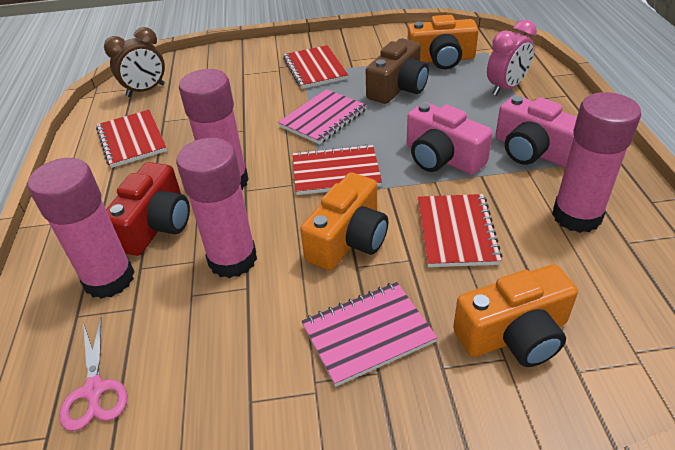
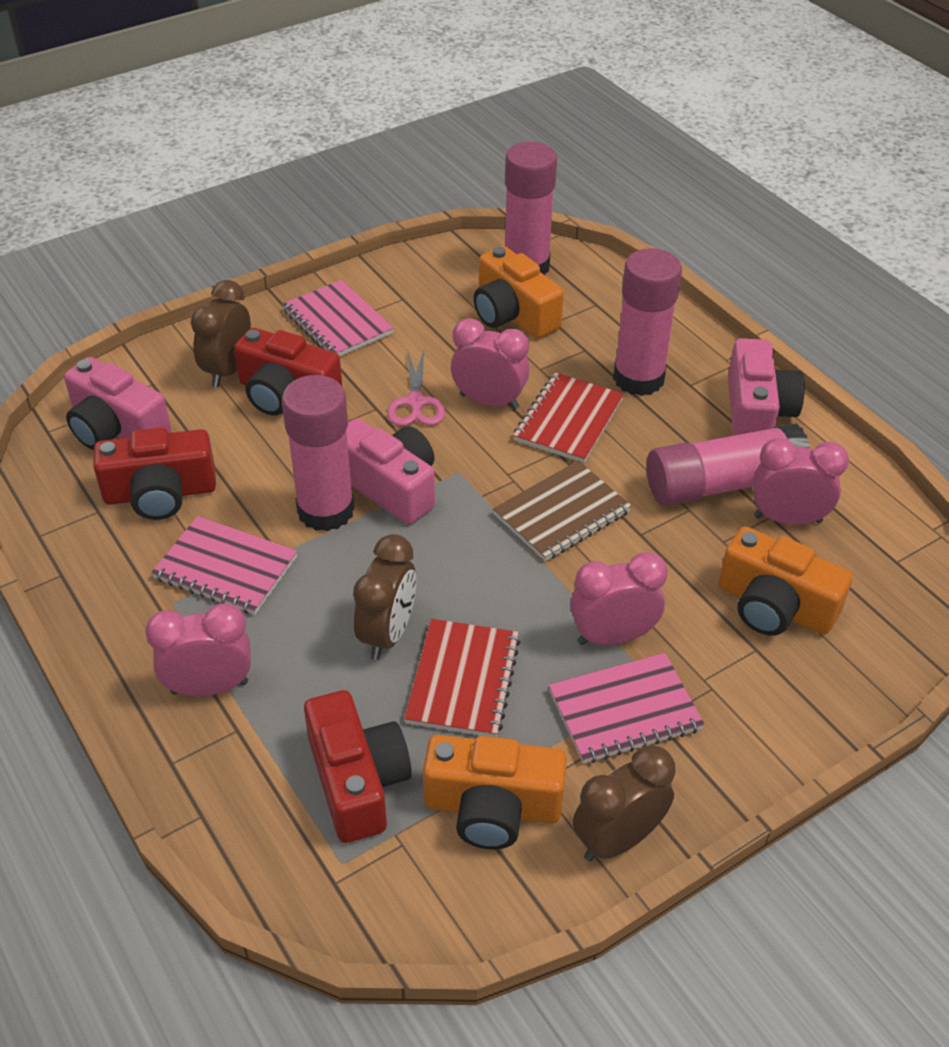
brown camera: 1 -> 0
brown clock: 1 -> 3
brown notebook: 0 -> 1
pink camera: 2 -> 3
pink clock: 1 -> 4
pink notebook: 2 -> 3
red camera: 1 -> 3
red notebook: 4 -> 2

